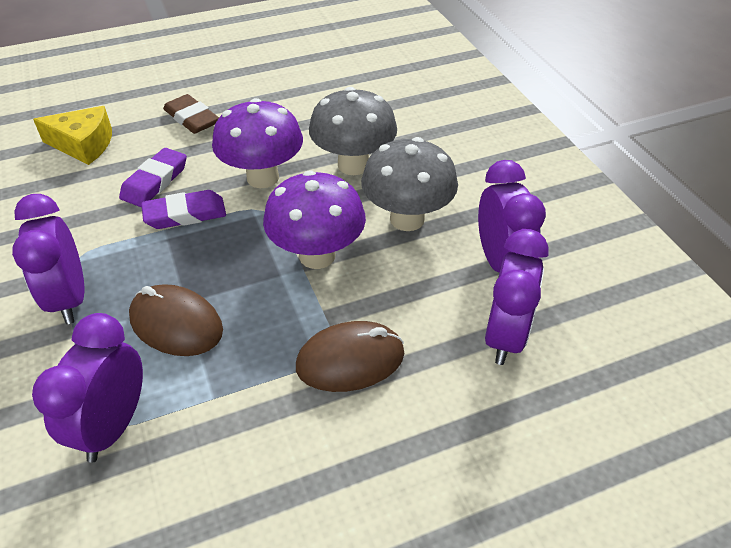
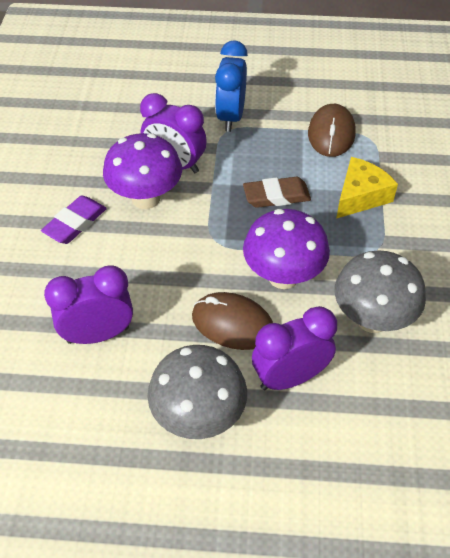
blue clock: 0 -> 1
purple clock: 4 -> 3
purple eraser: 2 -> 1

